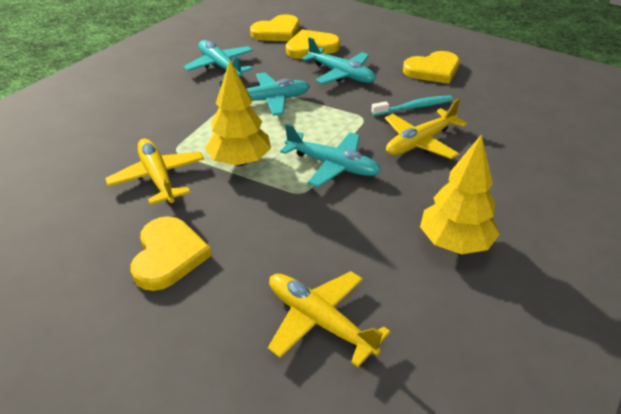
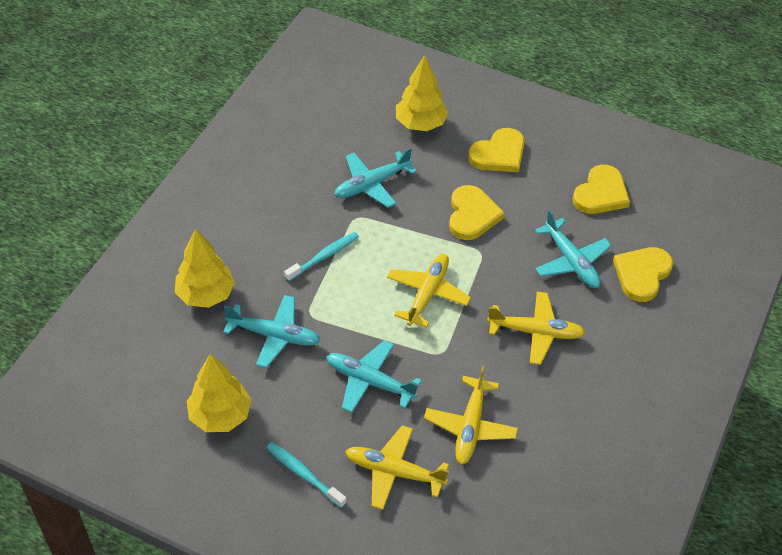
turquoise toothbrush: 1 -> 2
yellow plane: 3 -> 4
yellow tree: 2 -> 3

